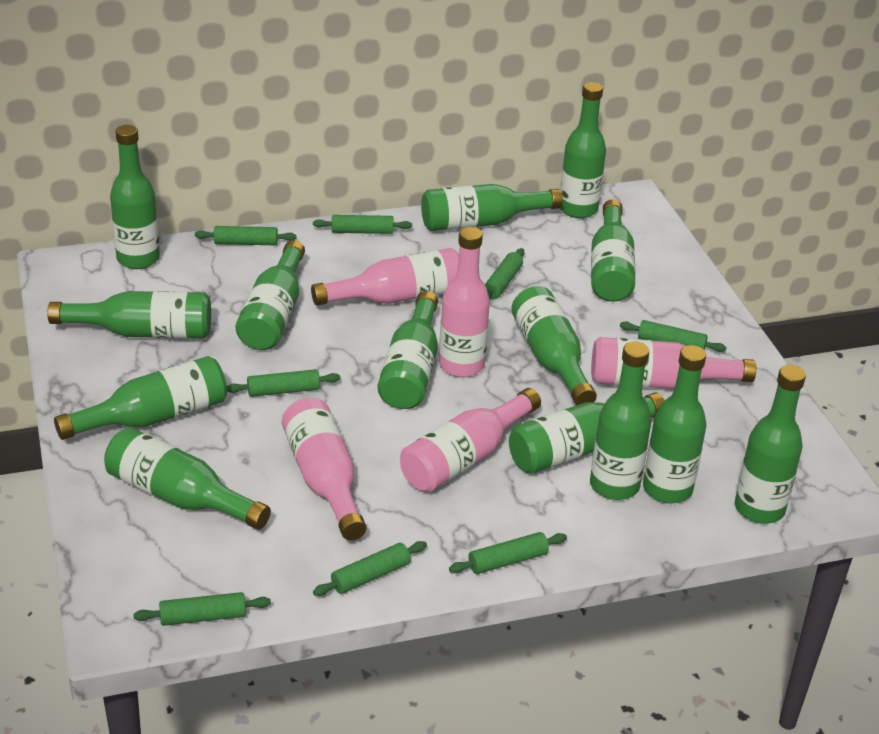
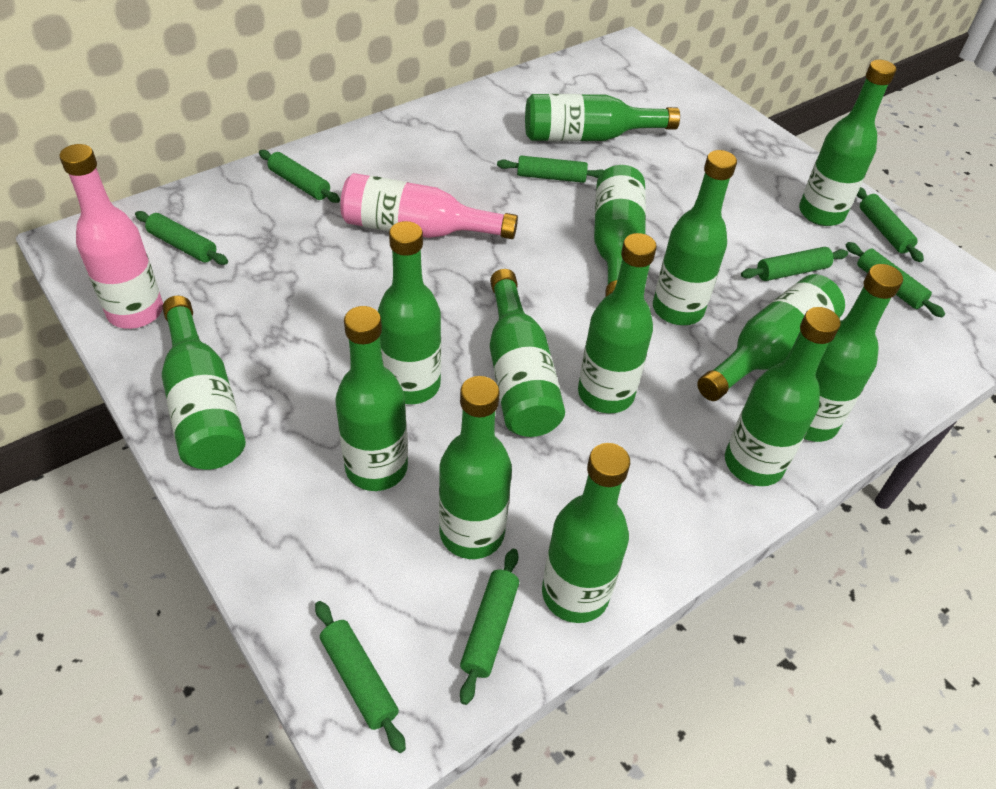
pink bottle: 5 -> 2

